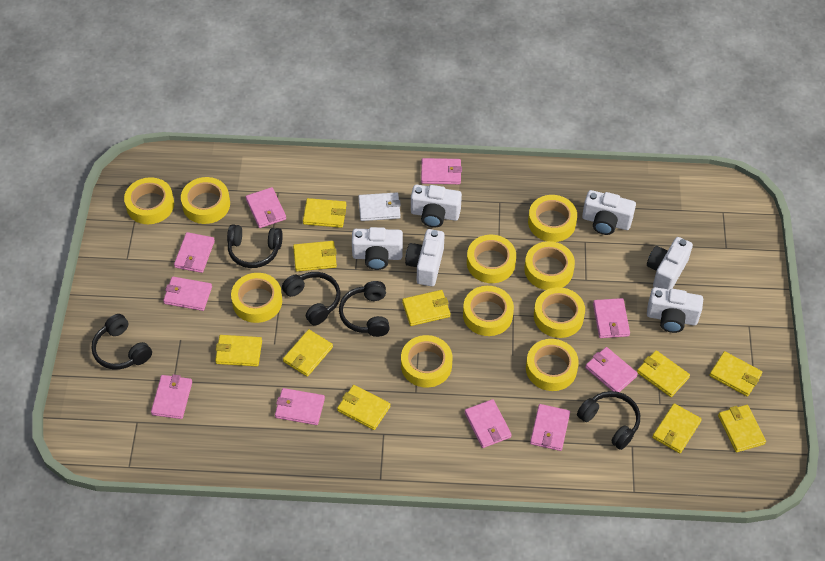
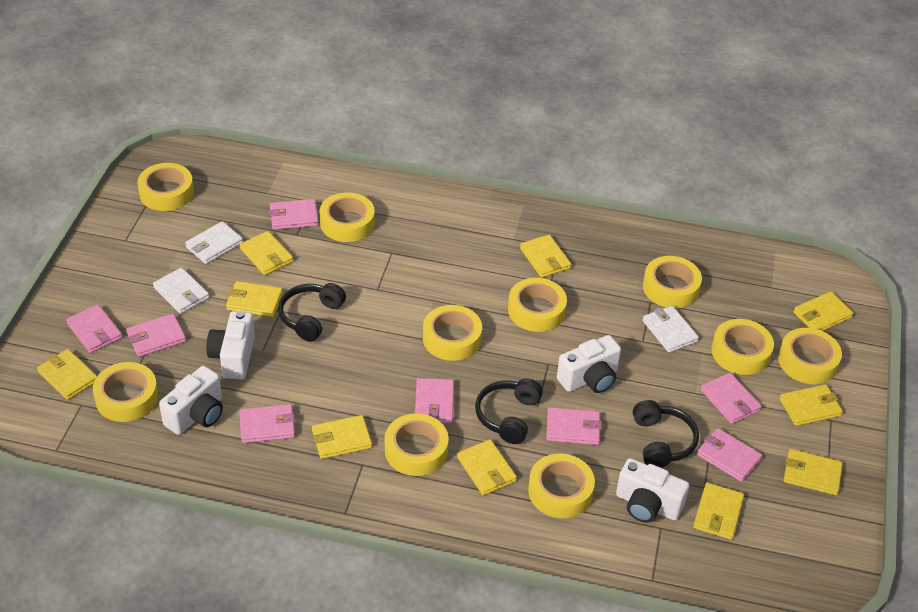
black headphones: 5 -> 3
pink wallet: 10 -> 8
white camera: 6 -> 4
white wallet: 1 -> 3

